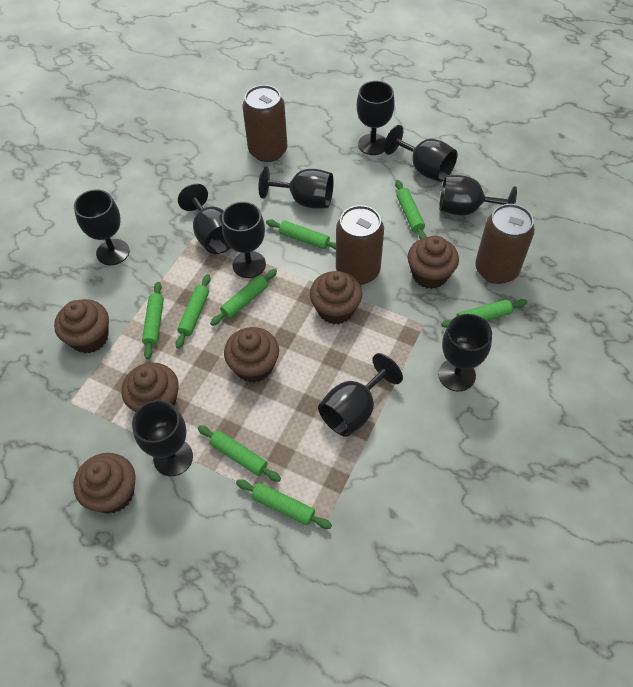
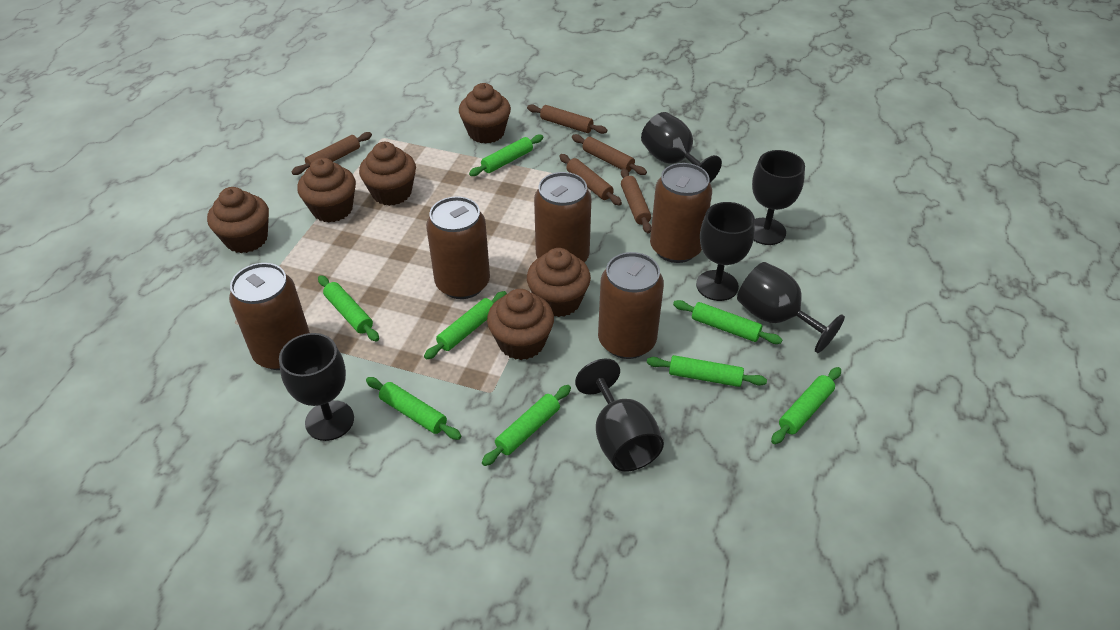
black goblet: 10 -> 6
brown can: 3 -> 5
brown rolling pin: 0 -> 5

